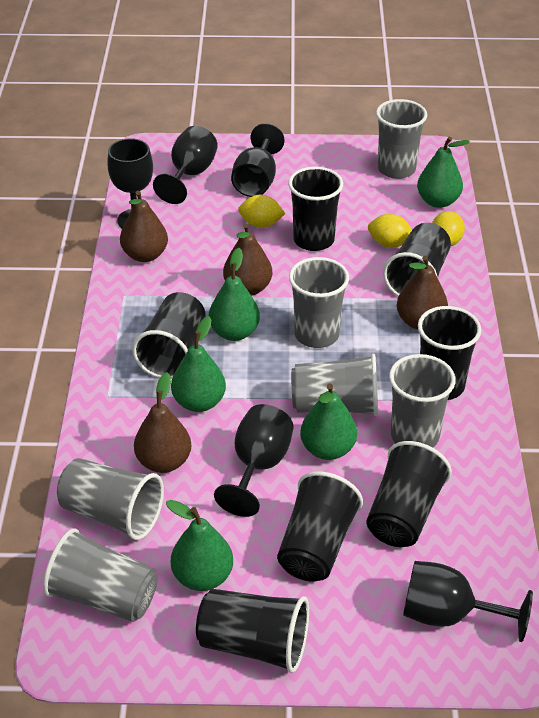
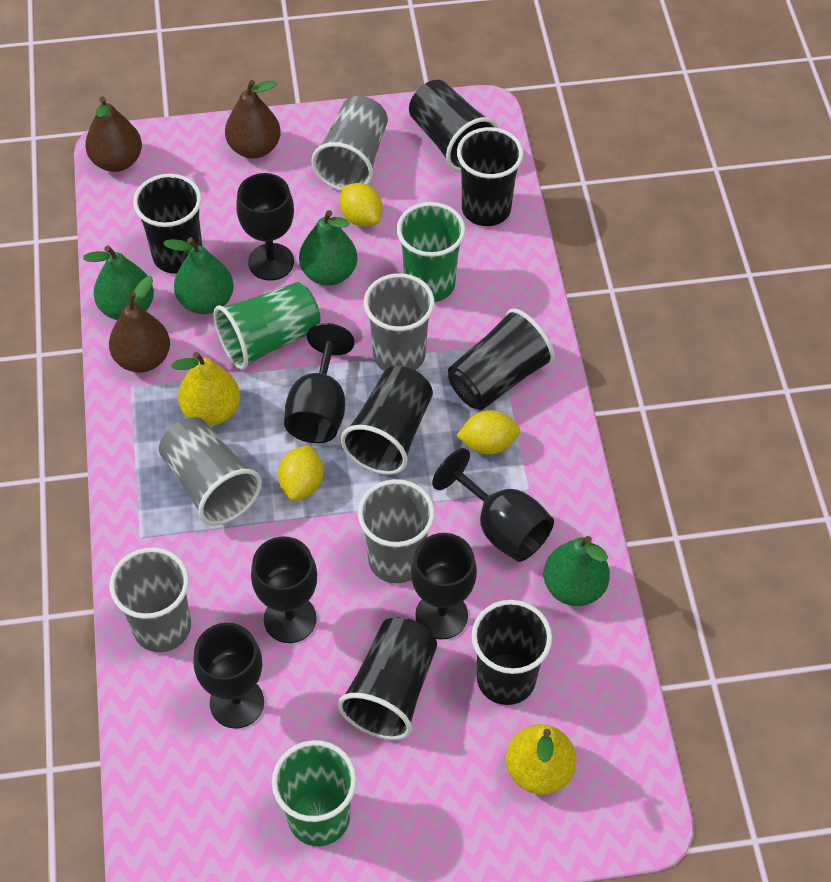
black goblet: 5 -> 6
brown pear: 4 -> 3
green cup: 0 -> 3
green pear: 5 -> 4
grey cup: 6 -> 5
yellow pear: 0 -> 2

